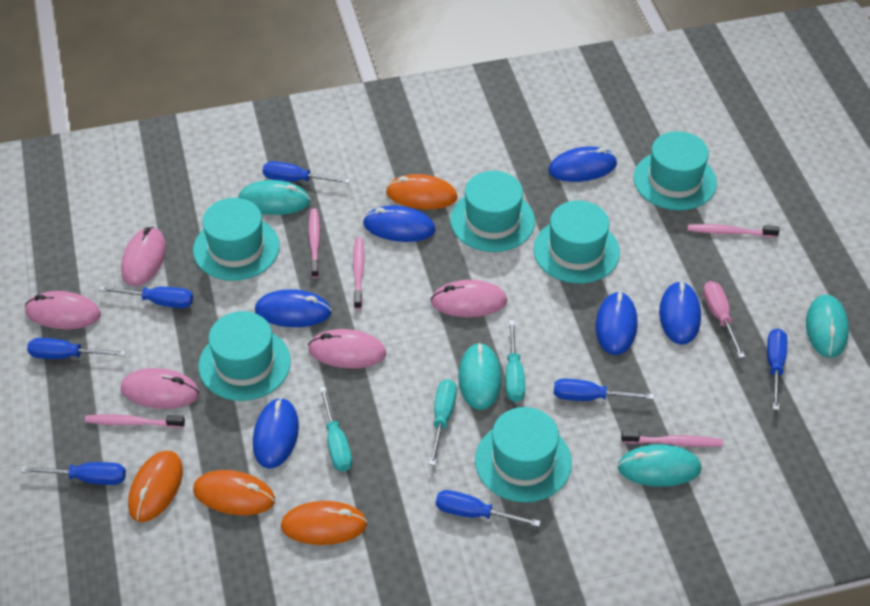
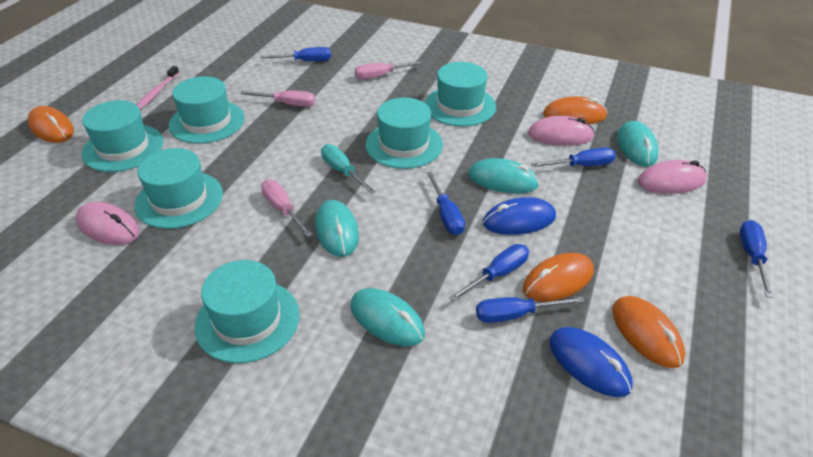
blue mouse: 6 -> 2
blue screwdriver: 7 -> 6
pink mouse: 5 -> 3
pink screwdriver: 1 -> 3
pink toothbrush: 5 -> 1
turquoise screwdriver: 3 -> 1

